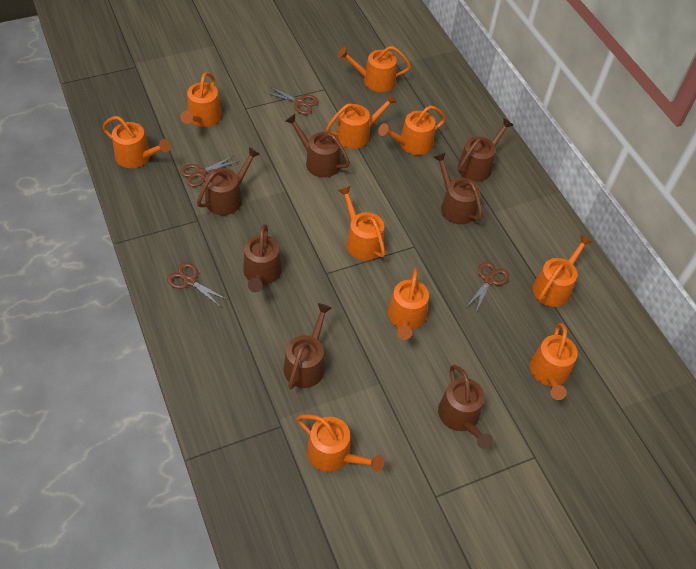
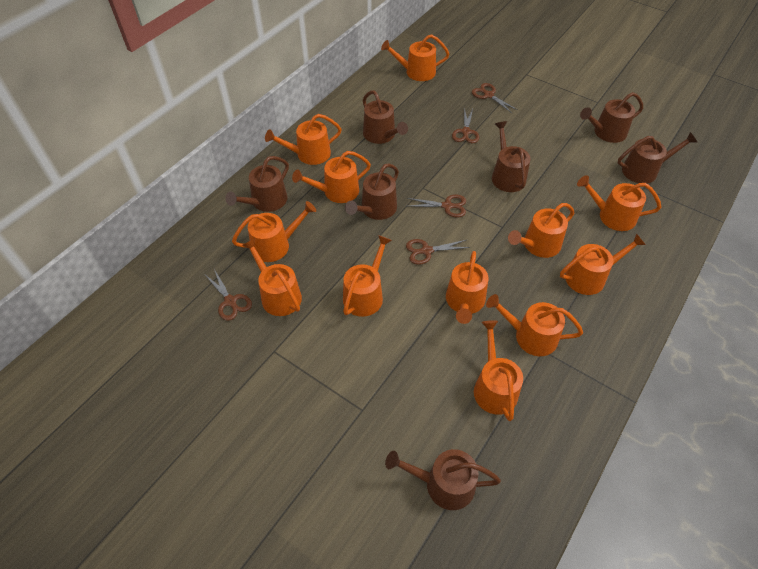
brown scissors: 4 -> 5
orange watering can: 10 -> 12

